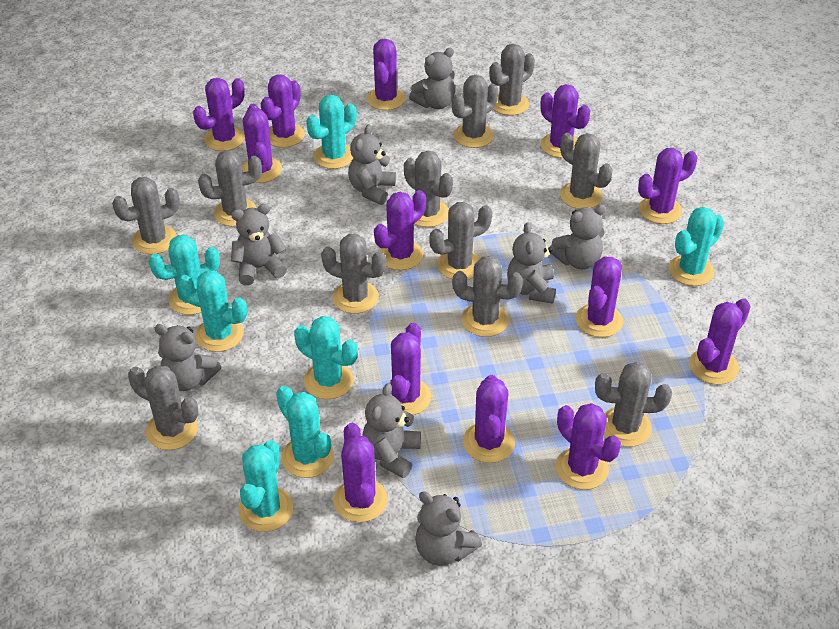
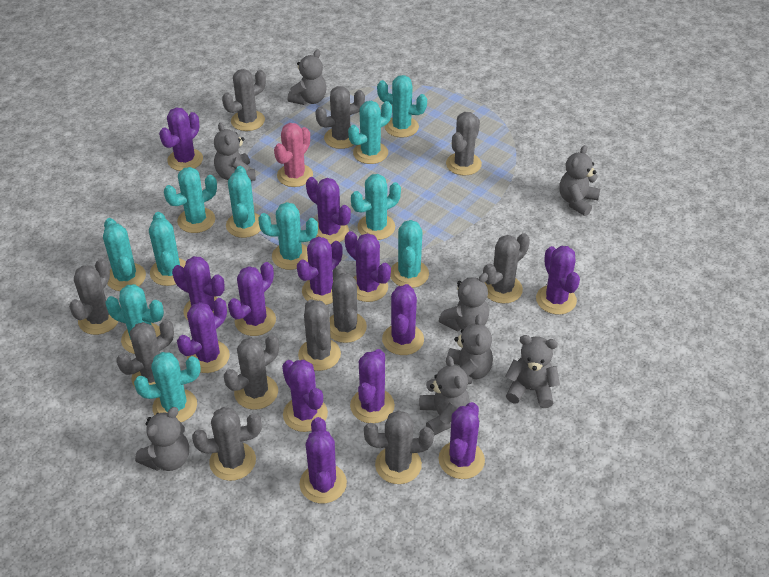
pink cactus: 0 -> 1
turquoise cactus: 7 -> 11

